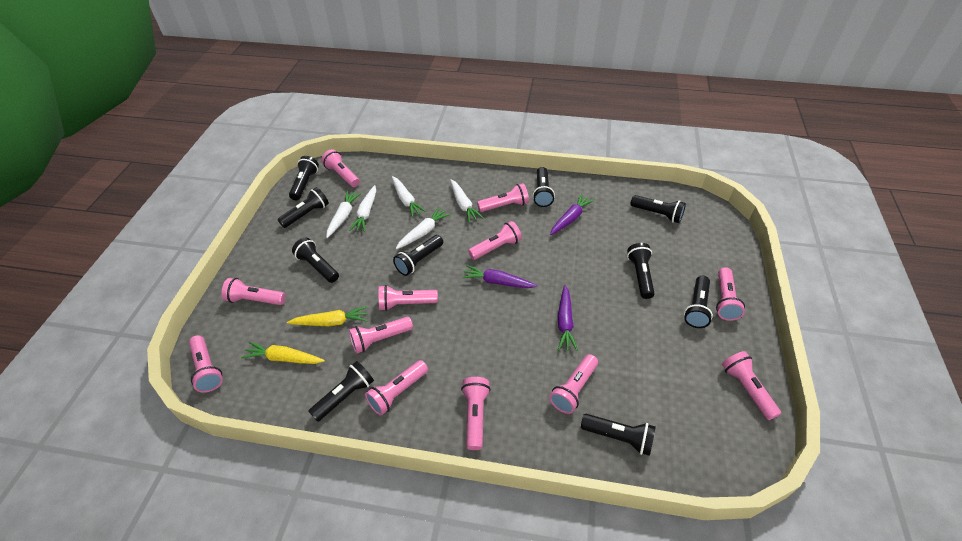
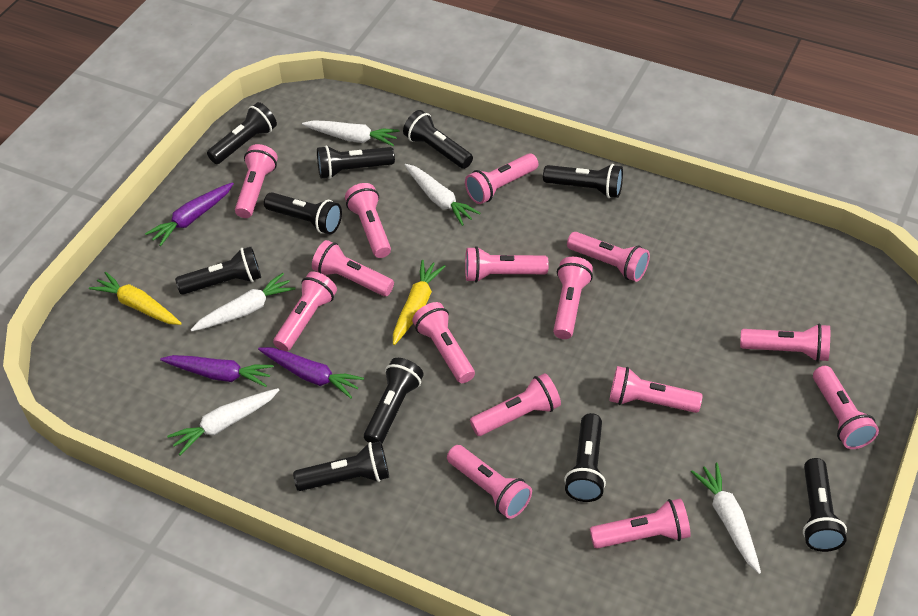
pink flashlight: 12 -> 15

